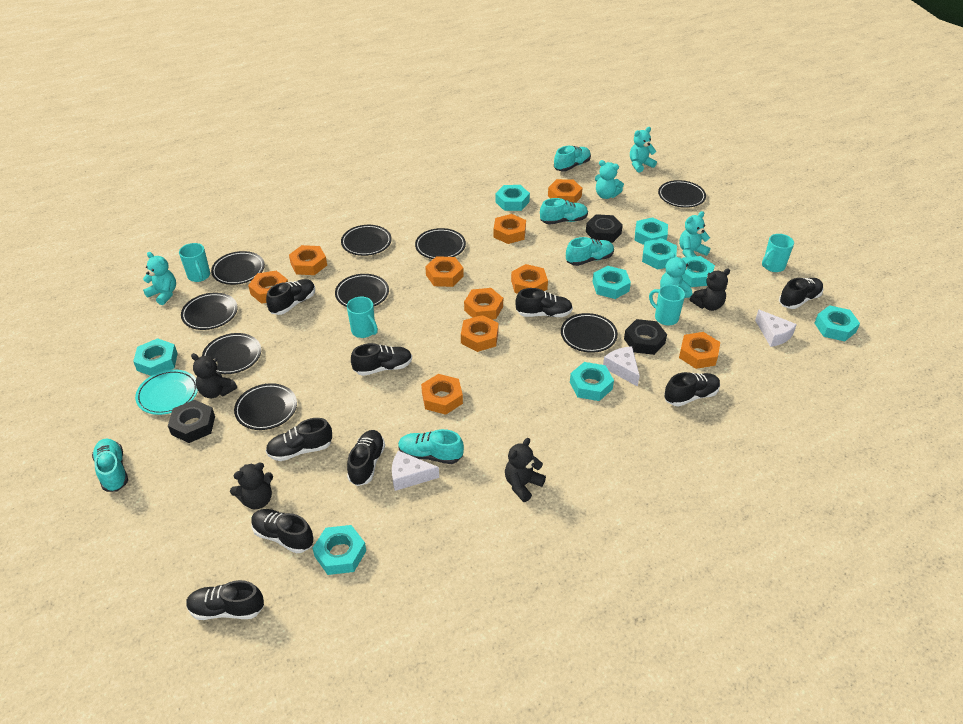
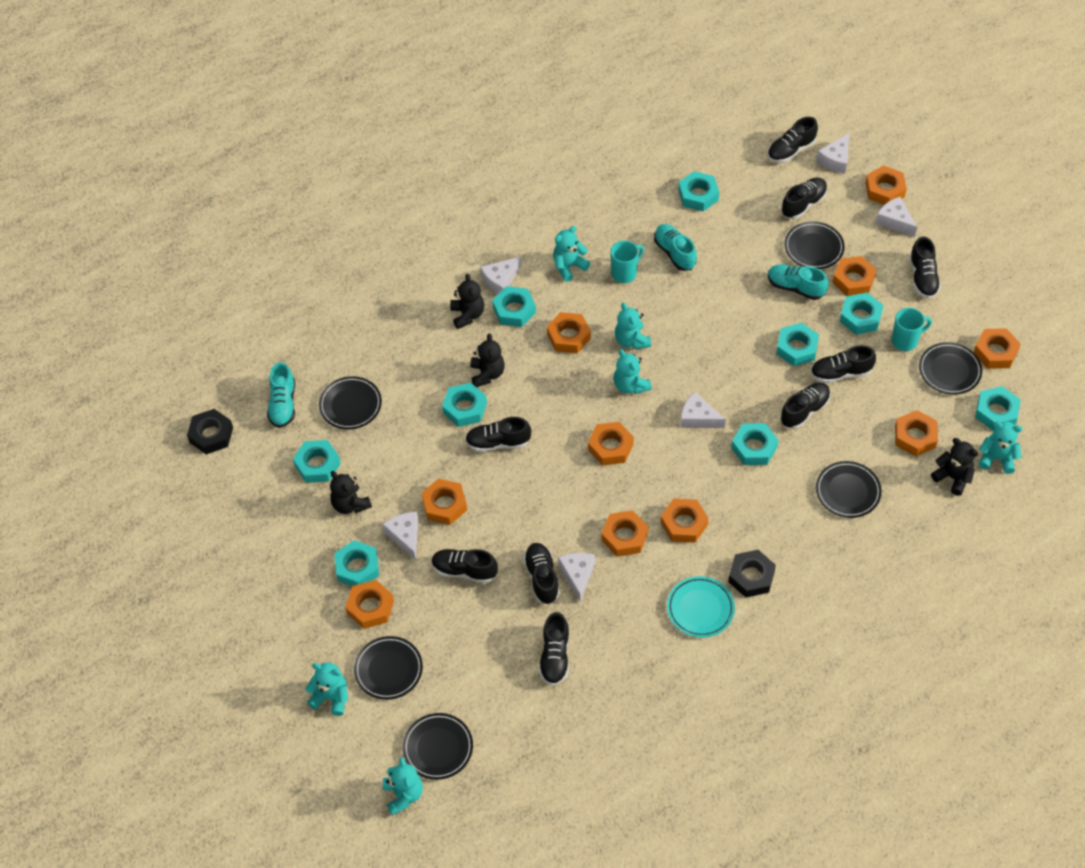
black nut: 3 -> 2
black plate: 9 -> 6
turquoise mug: 4 -> 2
turquoise shoe: 5 -> 3
turquoise teddy bear: 5 -> 6
white cheese: 3 -> 6

